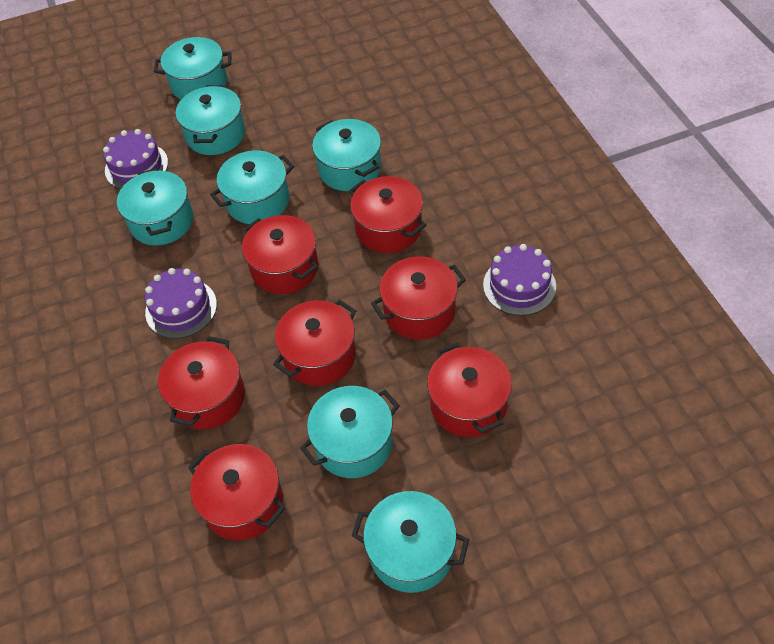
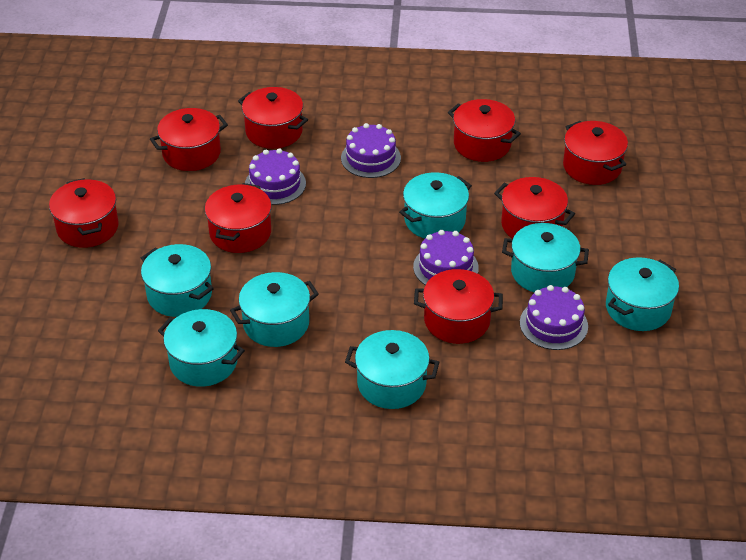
purple cake: 3 -> 4
red pot: 7 -> 8

